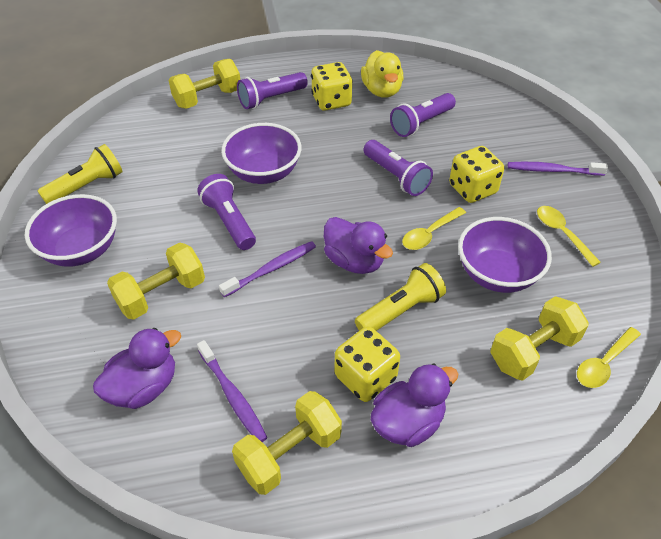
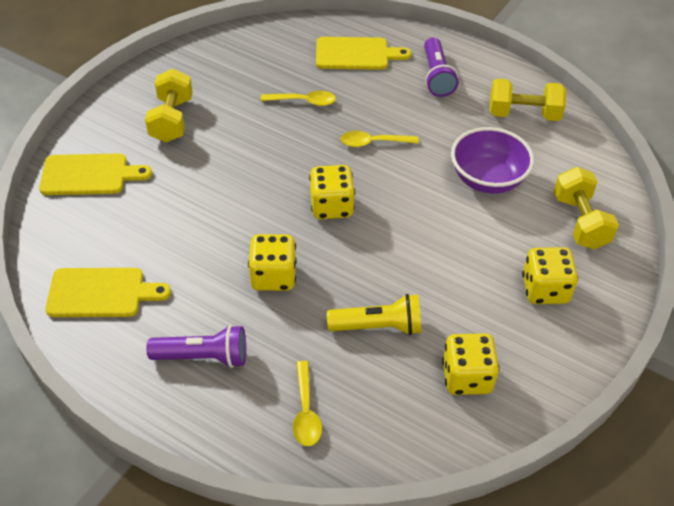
purple bowl: 3 -> 1
purple duck: 3 -> 0
purple flashlight: 4 -> 2
purple toothbrush: 3 -> 0
yellow cutting board: 0 -> 3
yellow dice: 3 -> 4
yellow duck: 1 -> 0
yellow dumbbell: 4 -> 3
yellow flashlight: 2 -> 1

